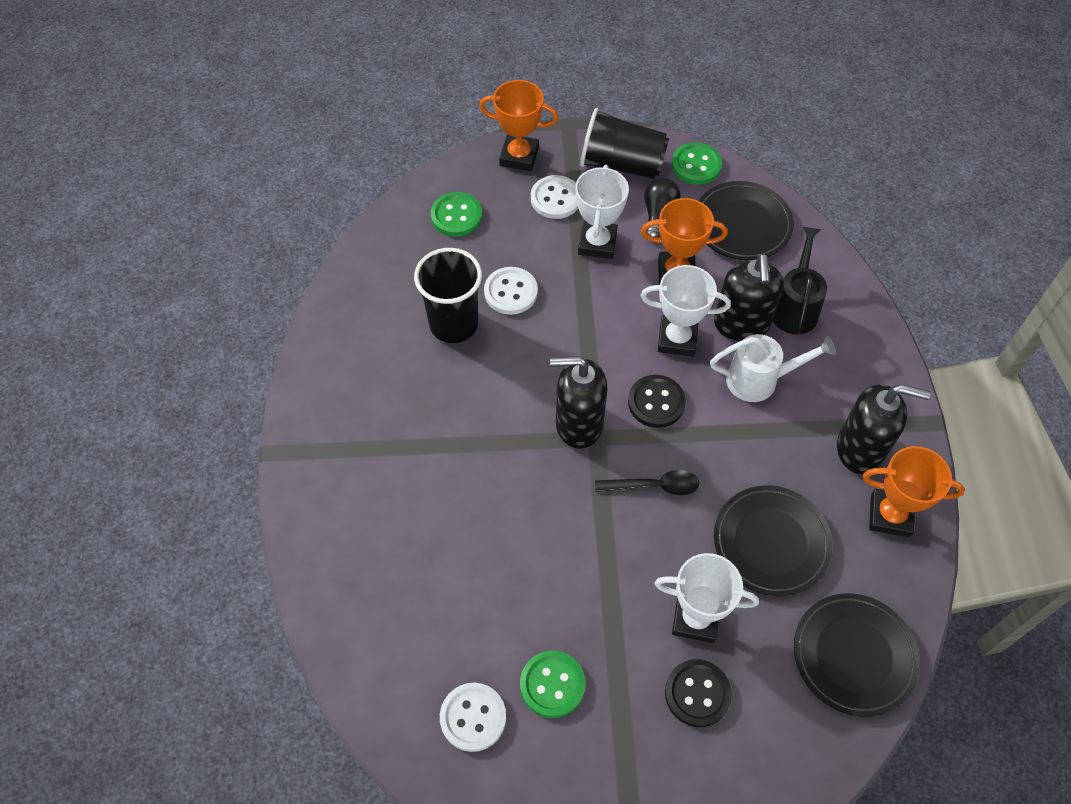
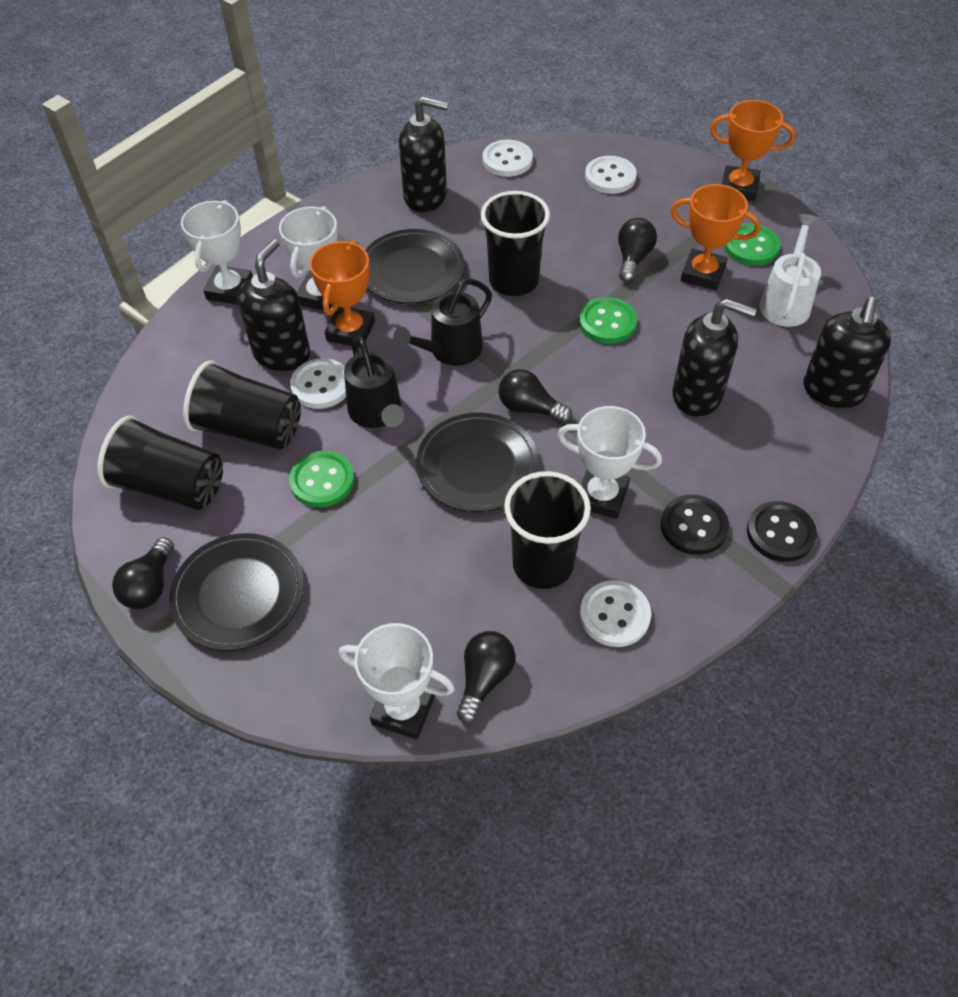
black cup: 2 -> 4
black light bulb: 1 -> 4
black soap dispenser: 3 -> 4
black spoon: 1 -> 0
black watering can: 1 -> 2
white button: 3 -> 4
white trophy: 3 -> 4

